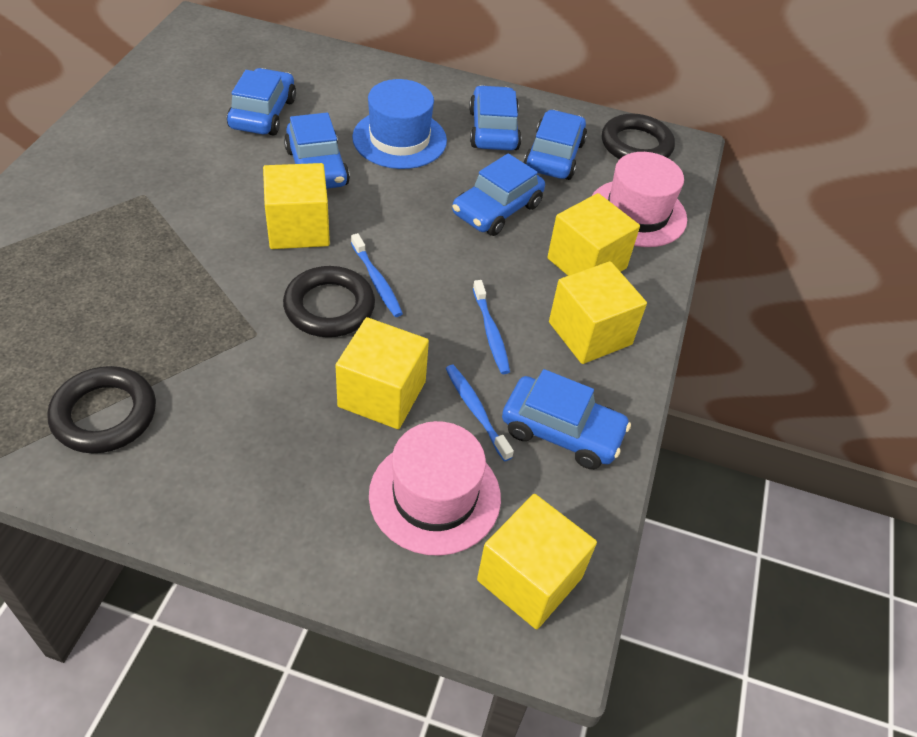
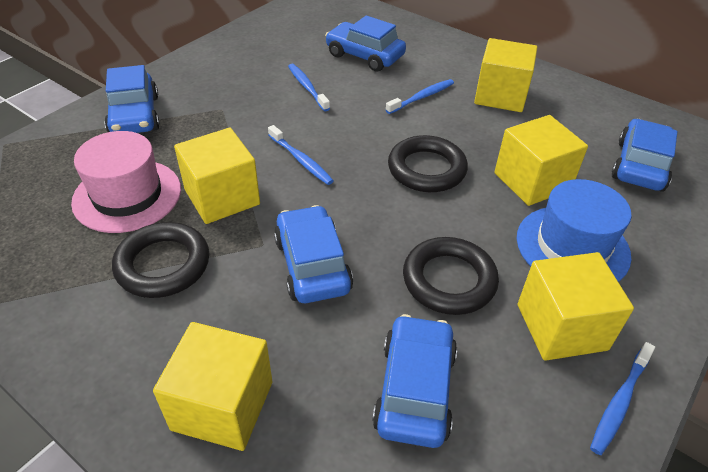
blue car: 6 -> 5
blue toothbrush: 3 -> 4
pink hat: 2 -> 1

